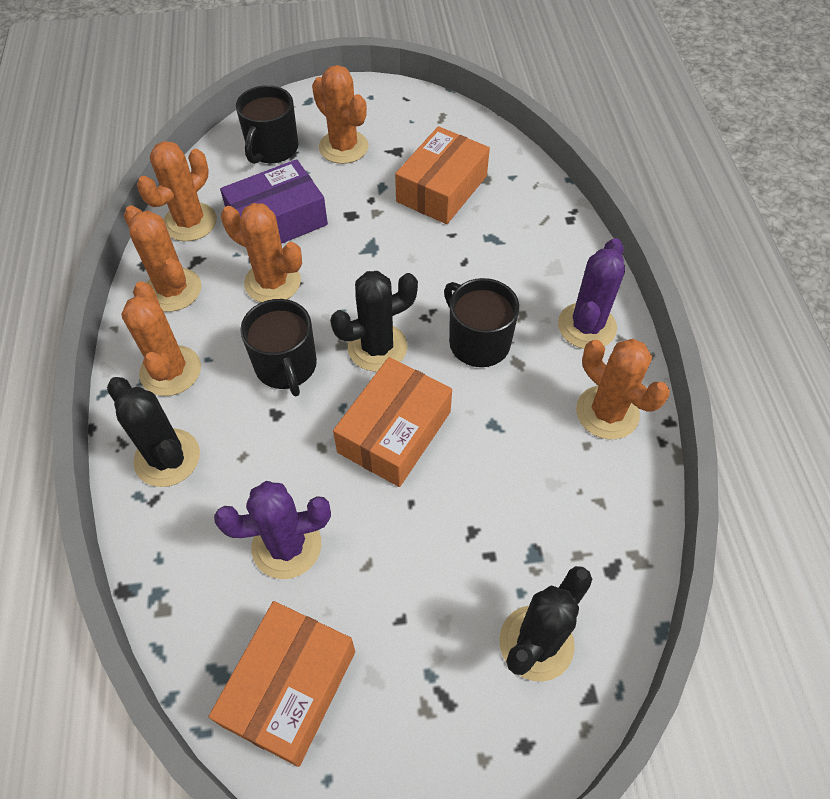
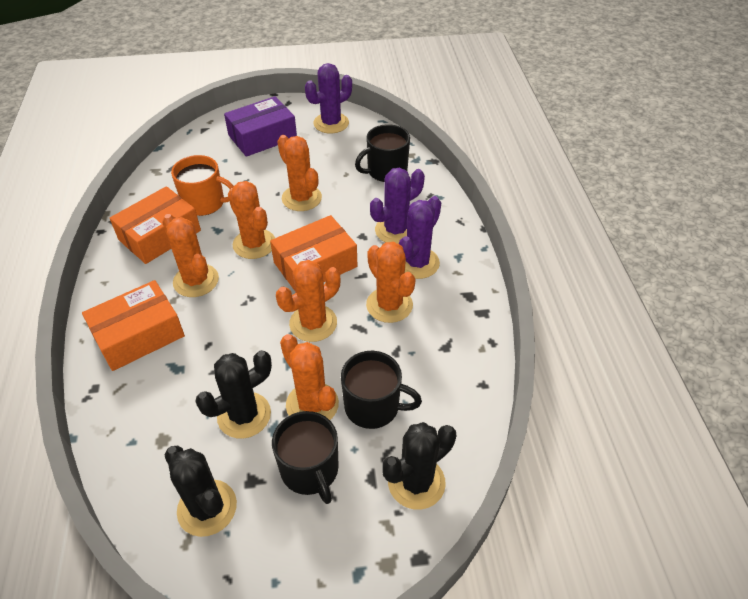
orange mug: 0 -> 1
purple cactus: 2 -> 3

